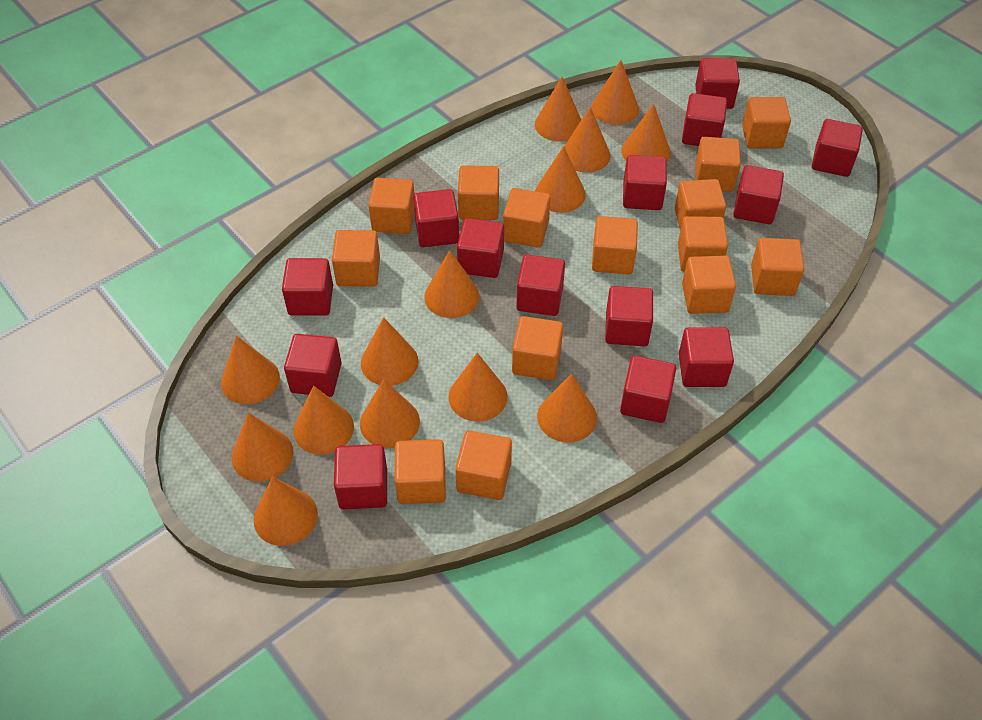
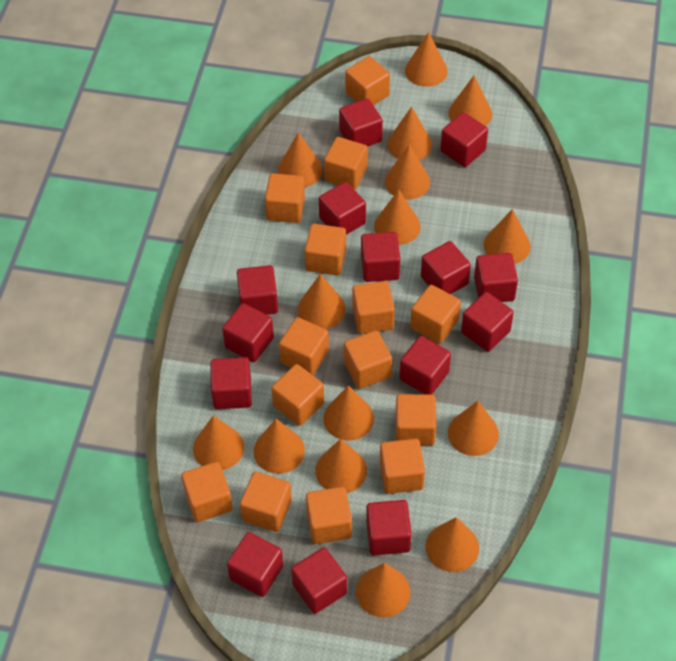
orange cone: 14 -> 15

